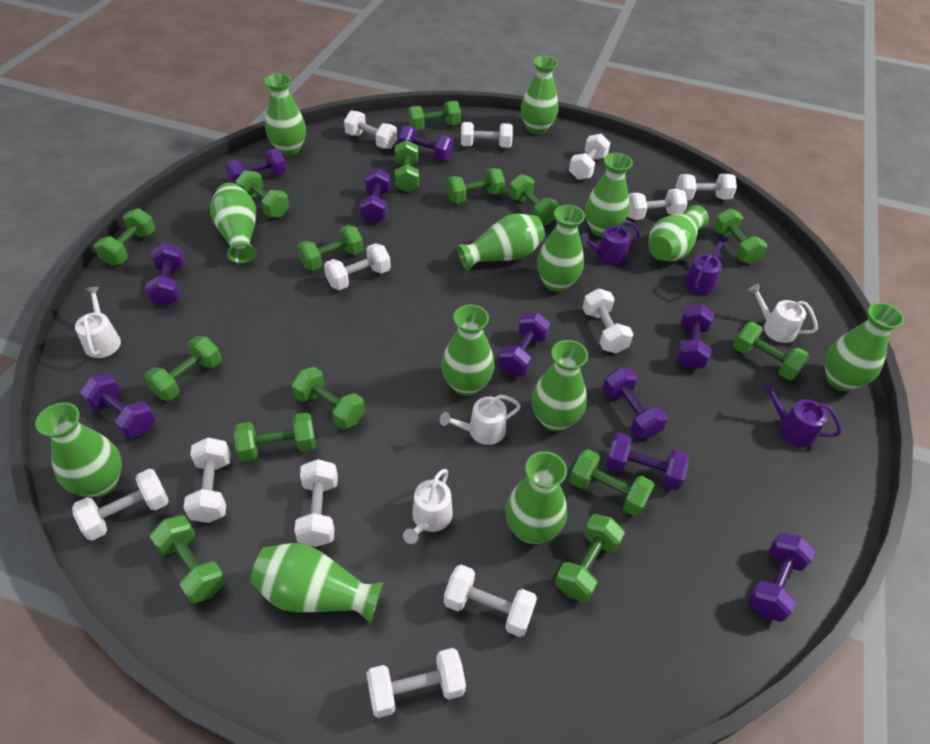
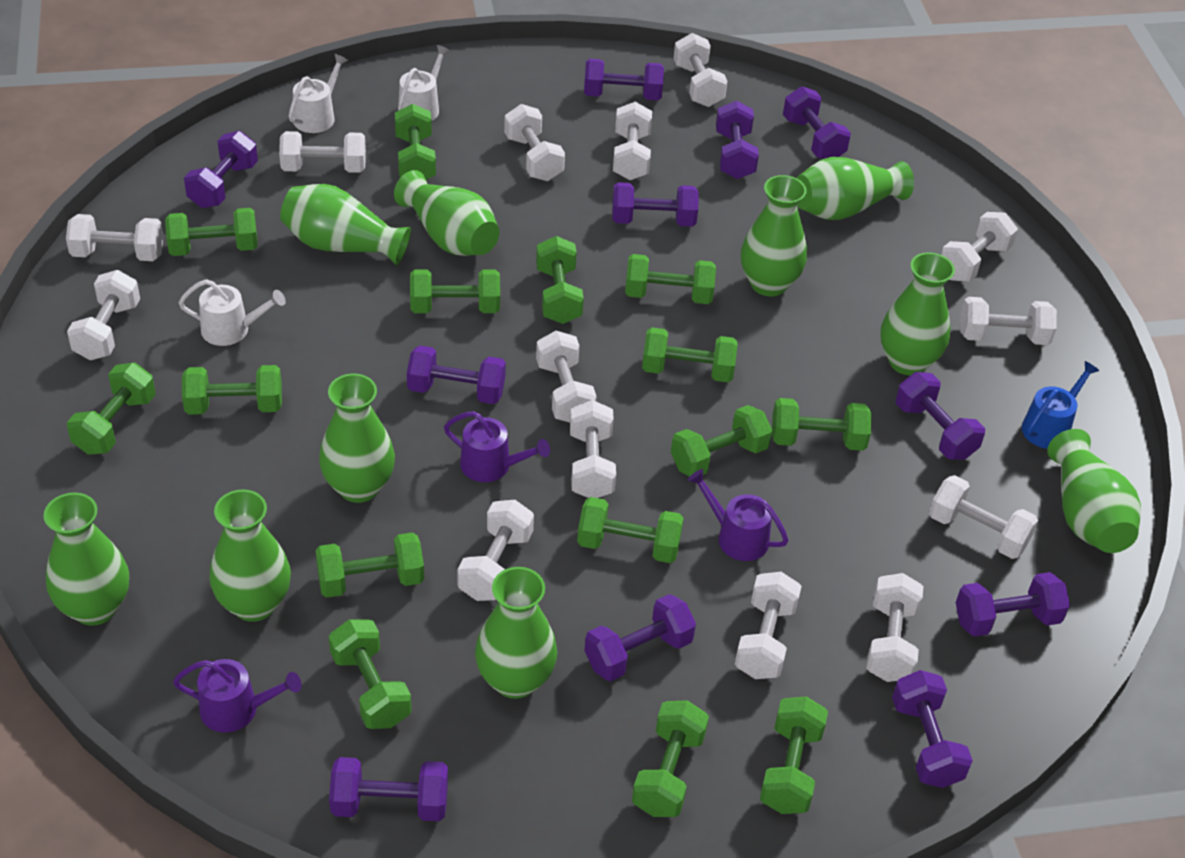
blue watering can: 0 -> 1
green vase: 13 -> 10
purple dumbbell: 10 -> 11
white dumbbell: 12 -> 14
white watering can: 4 -> 3

